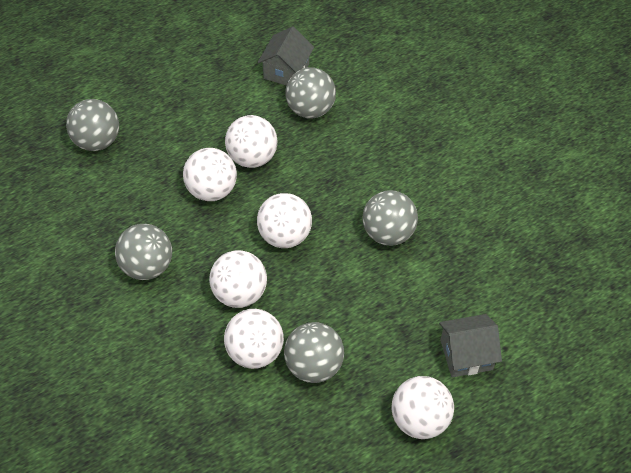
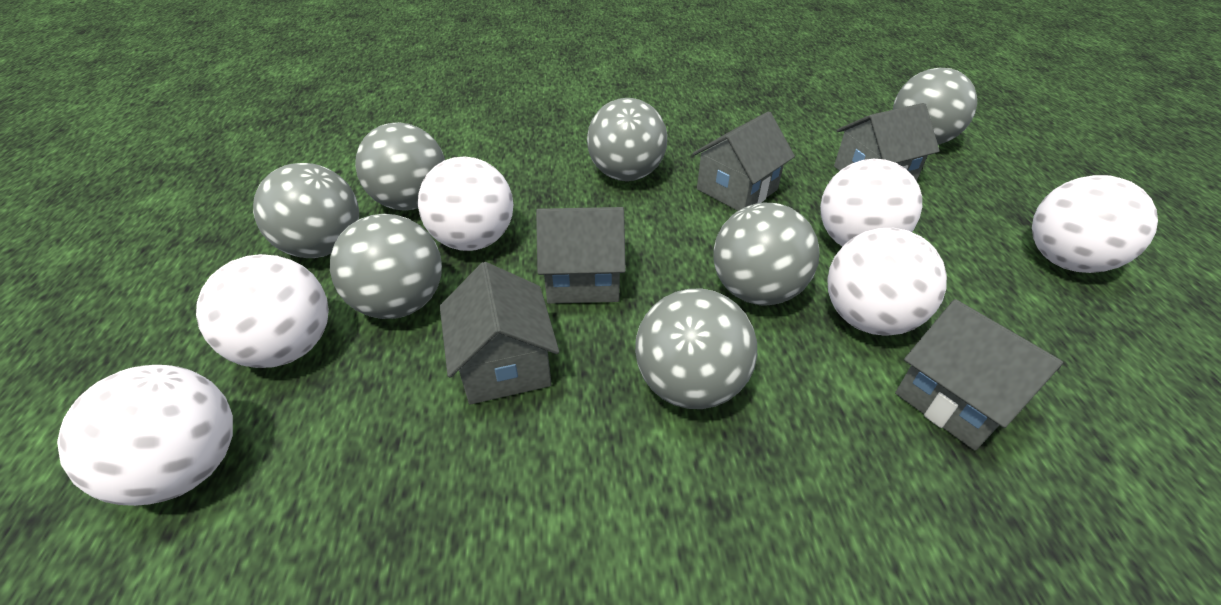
grey ball: 5 -> 7
grey house: 2 -> 5

